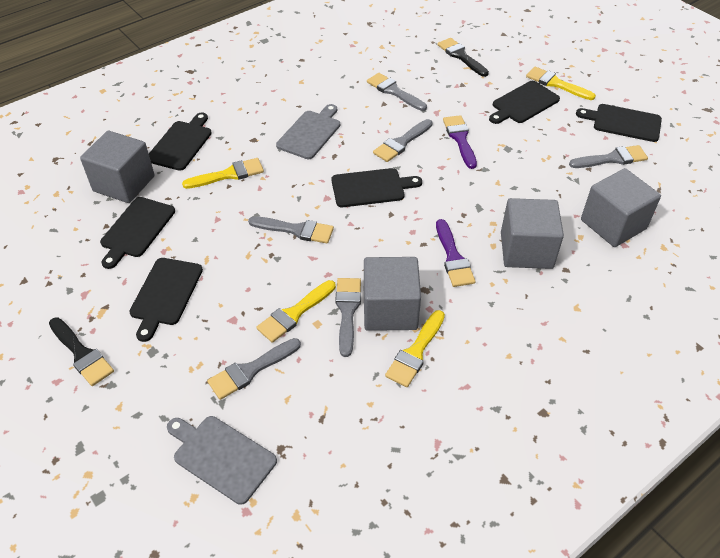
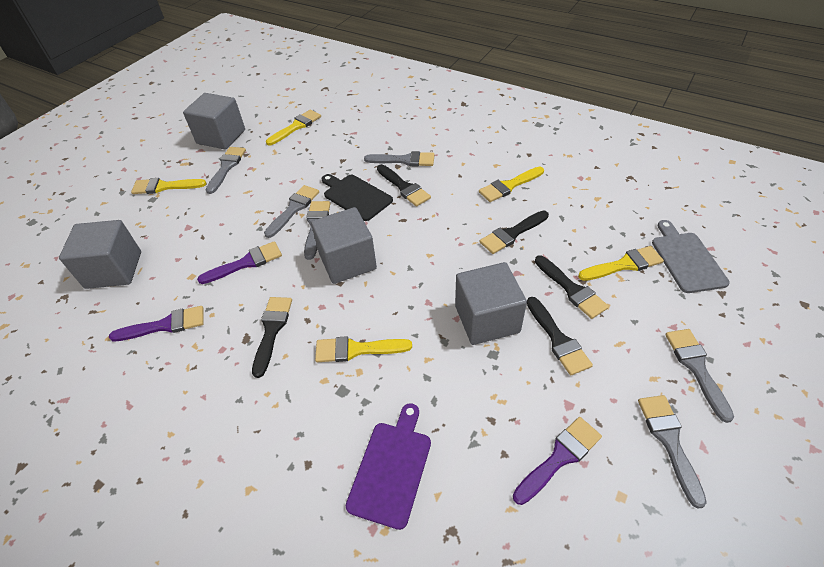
black brush: 2 -> 5
black cutting board: 6 -> 1
grey cutting board: 2 -> 1
purple brush: 2 -> 3
purple cutting board: 0 -> 1
yellow brush: 4 -> 5

